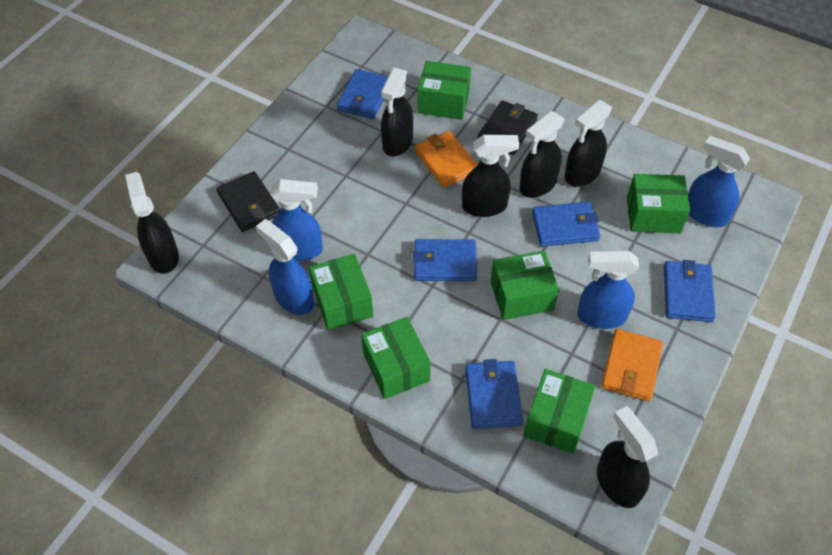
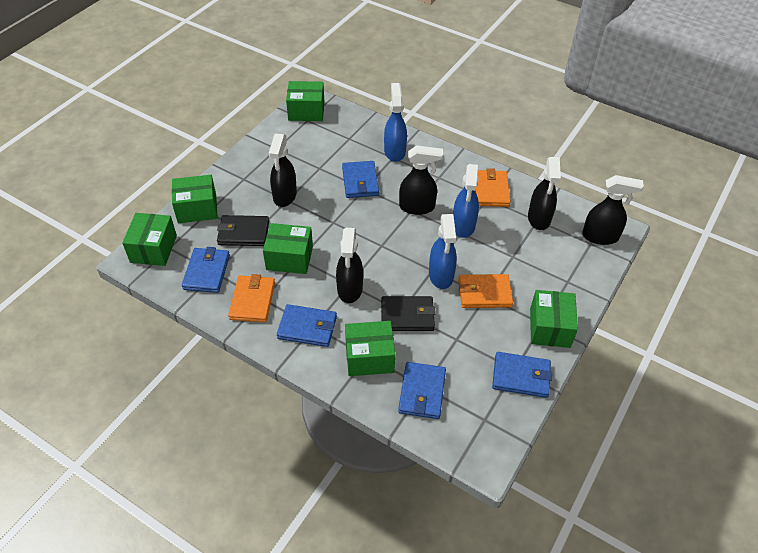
black spray bottle: 6 -> 5
blue spray bottle: 4 -> 3
orange wallet: 2 -> 3

